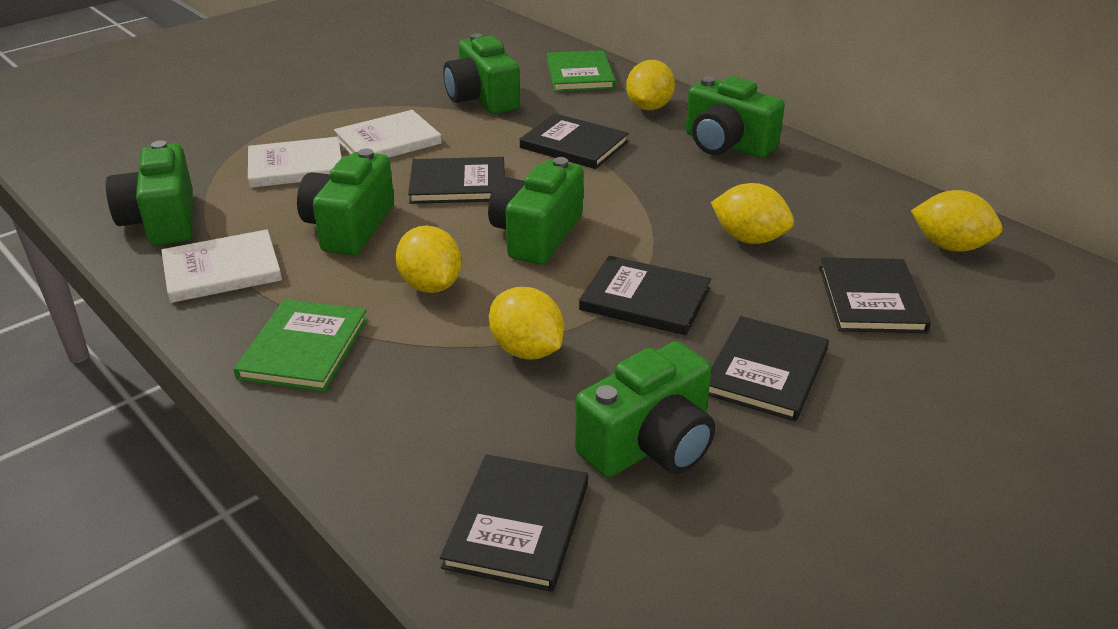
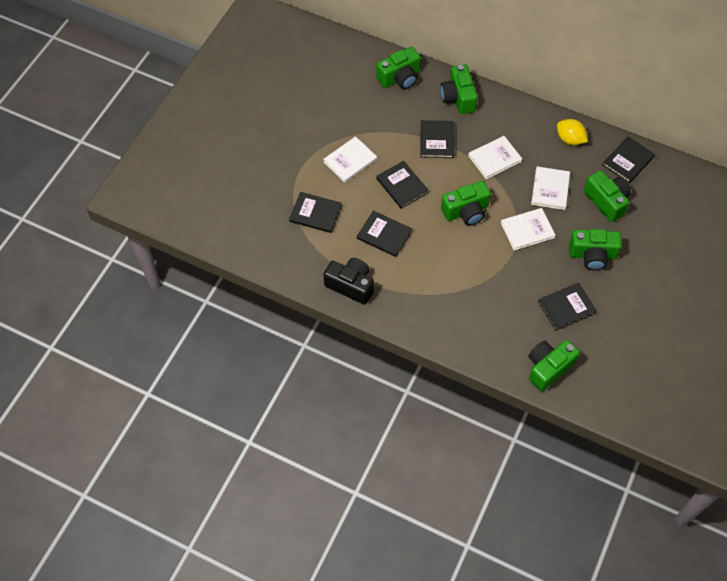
black camera: 0 -> 1
green book: 2 -> 0
white book: 3 -> 4
yellow lemon: 5 -> 1

